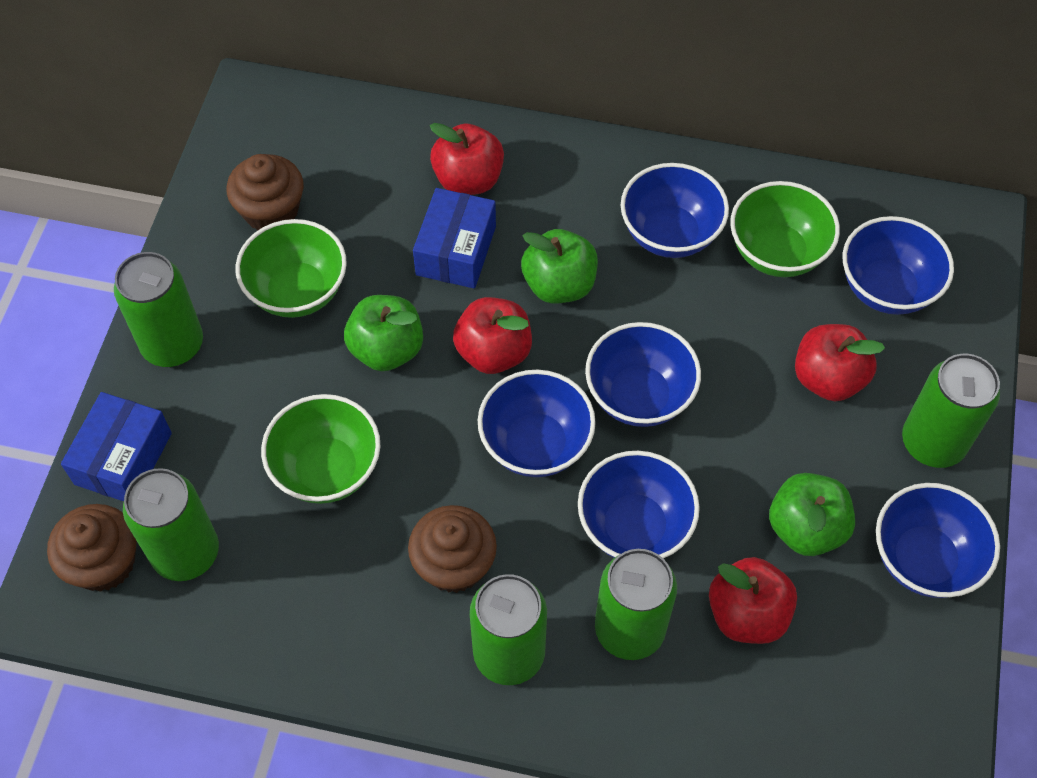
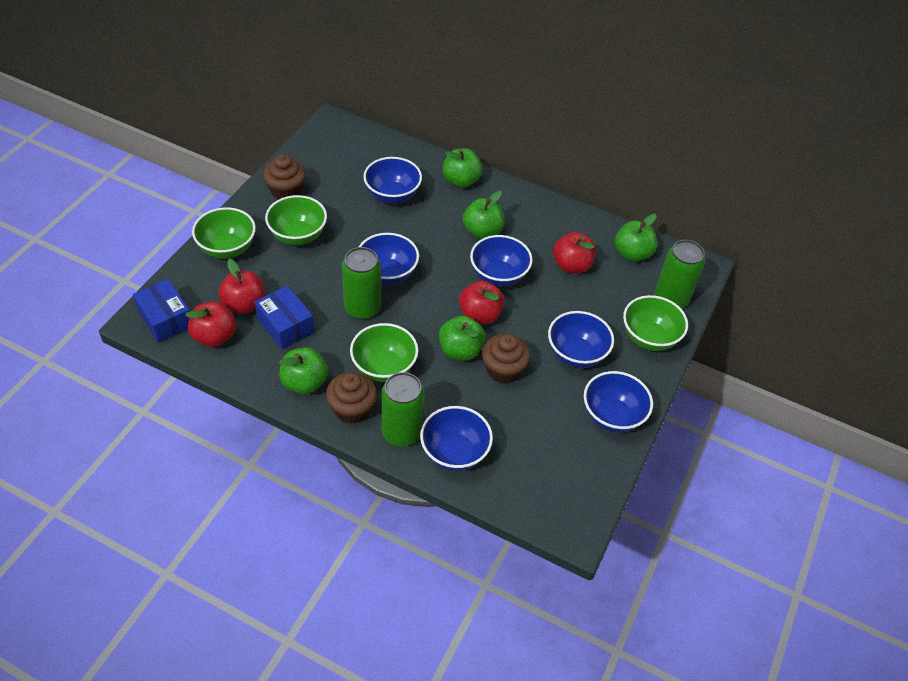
green apple: 3 -> 5
green bowl: 3 -> 4
green can: 5 -> 3

